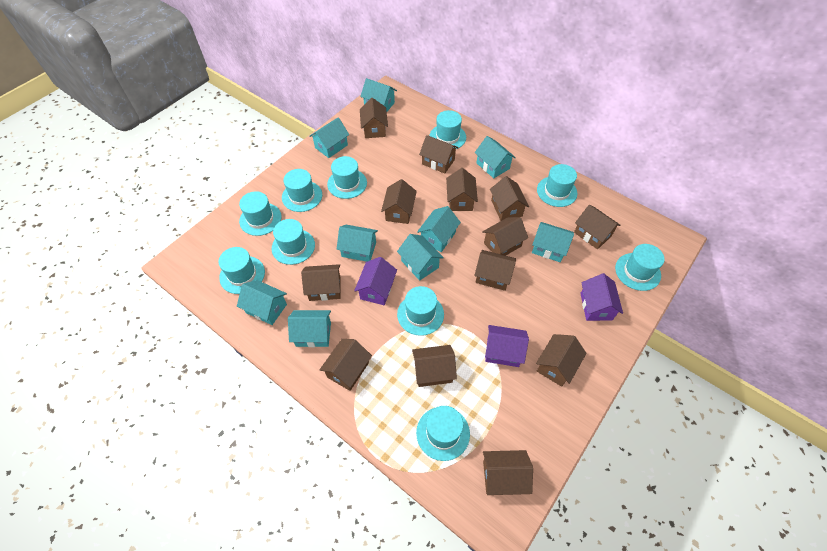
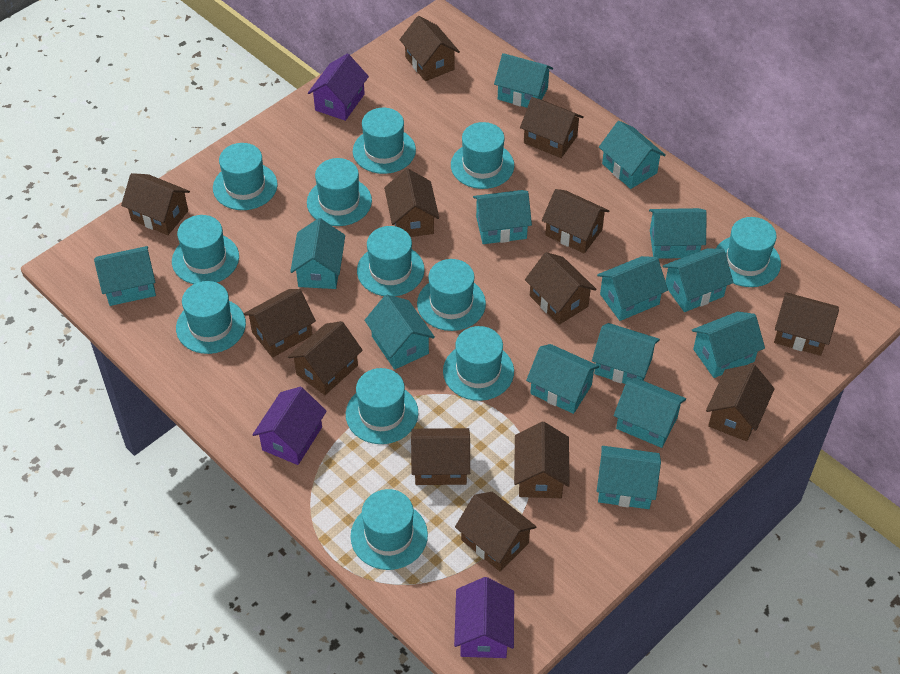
turquoise hat: 10 -> 12
turquoise house: 9 -> 14

